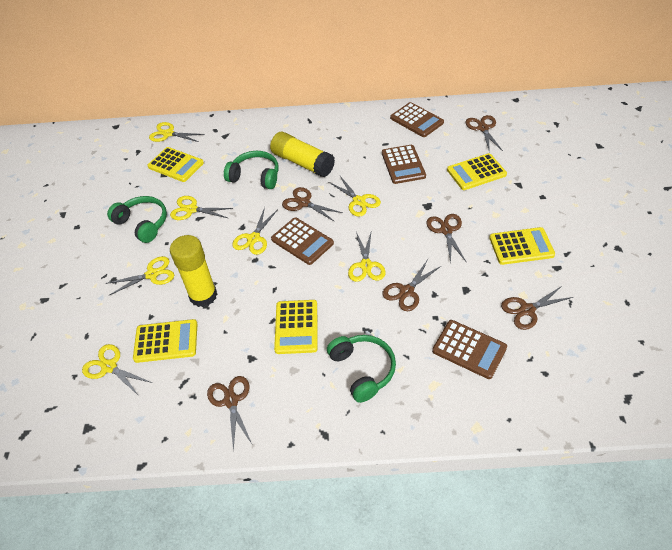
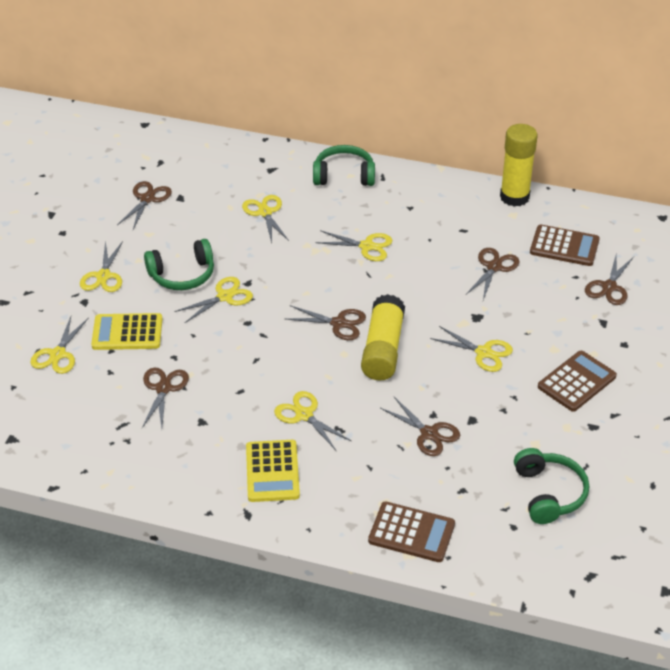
brown calculator: 4 -> 3
yellow calculator: 5 -> 2

